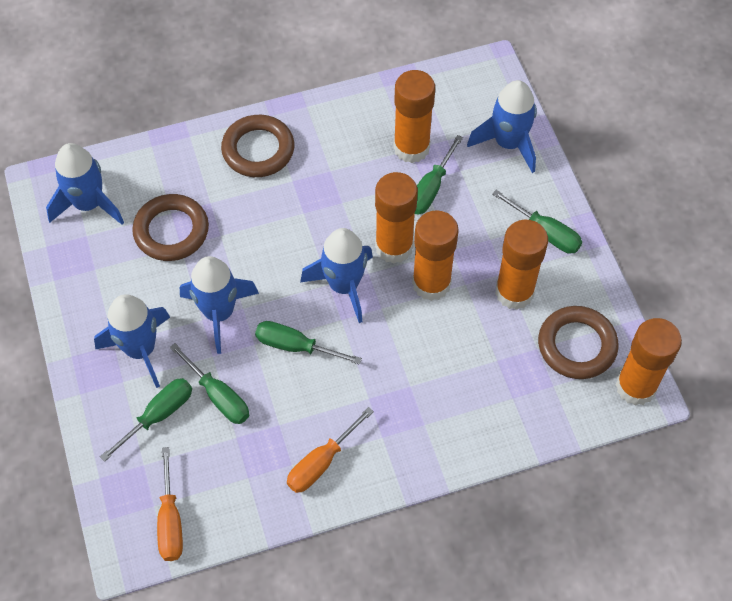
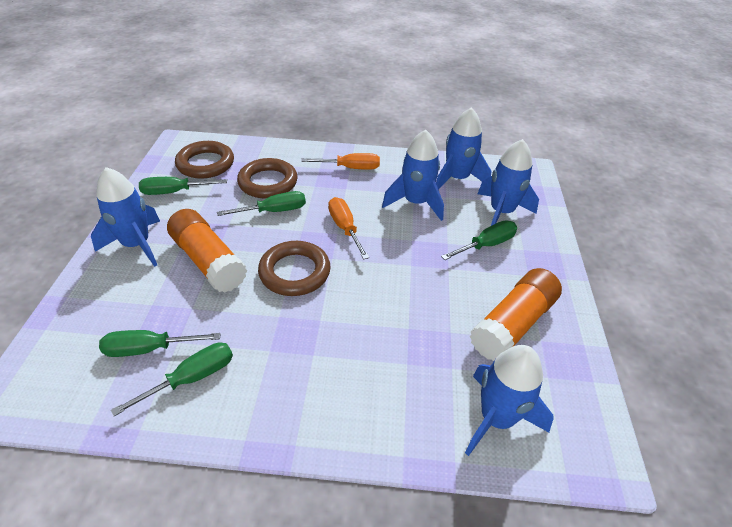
orange glue stick: 5 -> 2

